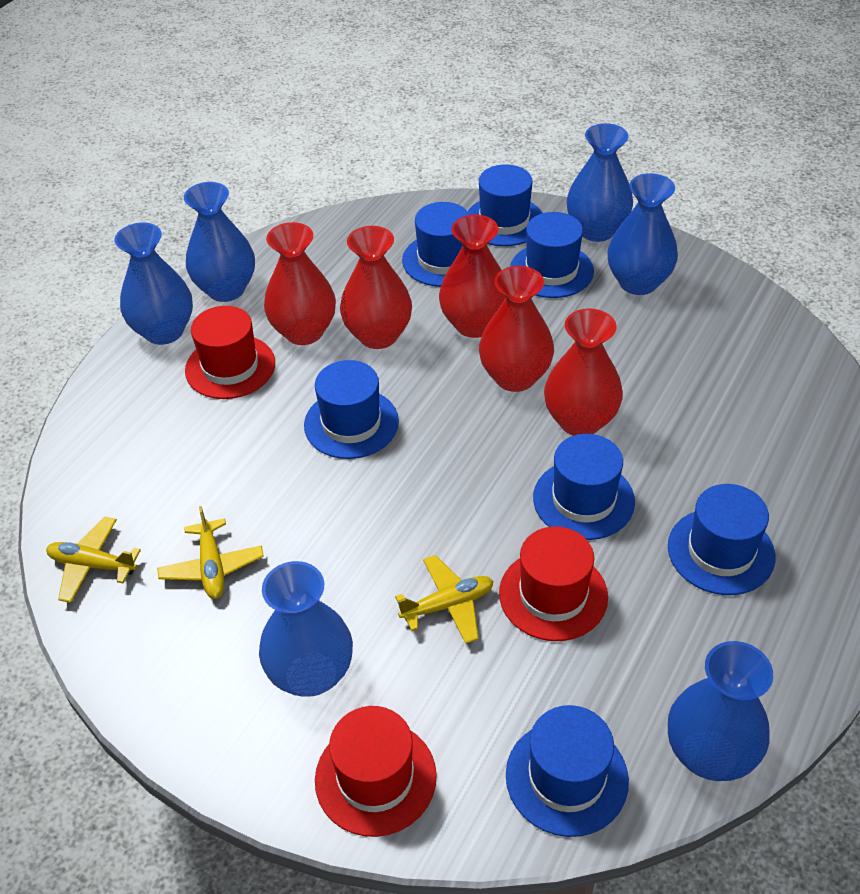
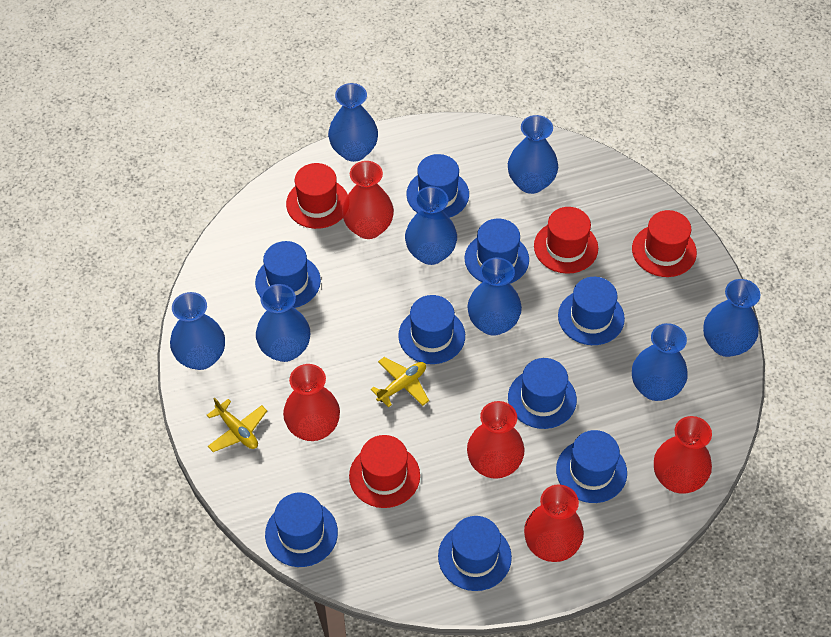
blue hat: 7 -> 9
blue vase: 6 -> 8
red hat: 3 -> 4
yellow plane: 3 -> 2

